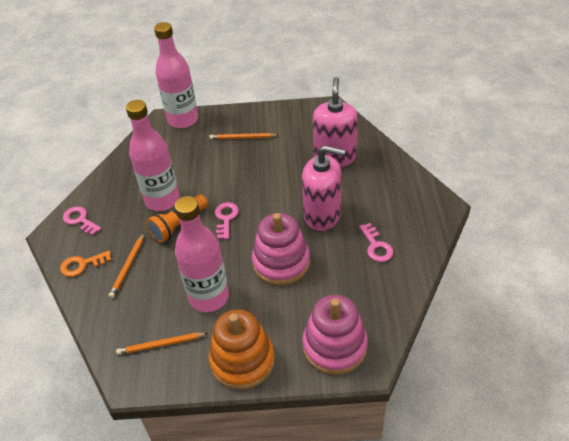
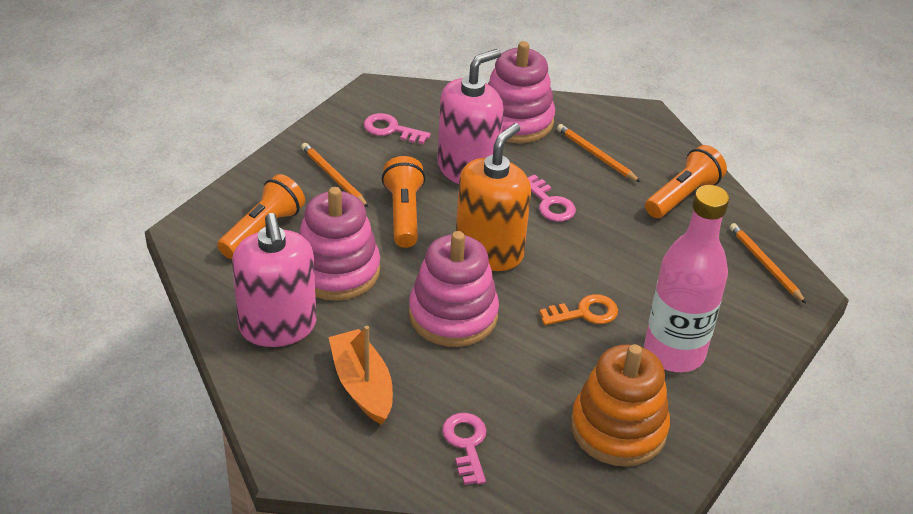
orange boat: 0 -> 1
orange flashlight: 1 -> 3
orange soap dispenser: 0 -> 1
pink bottle: 3 -> 1
pink stacking toy: 2 -> 3

